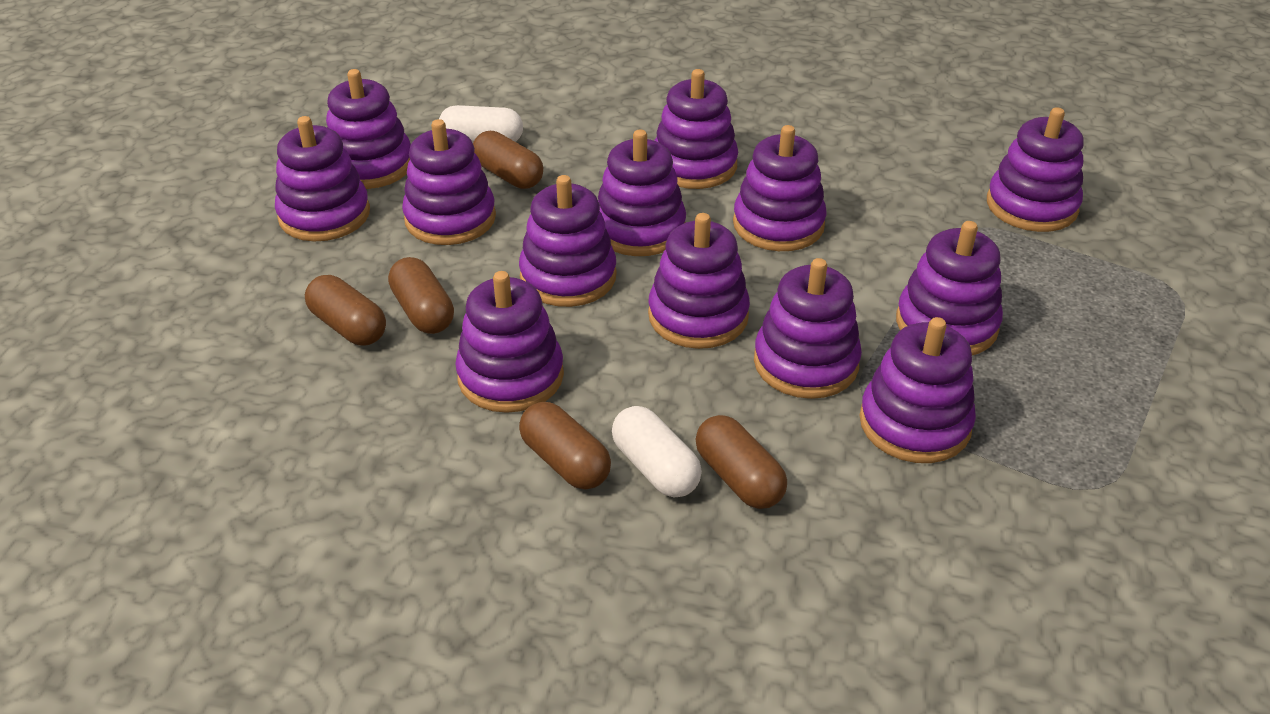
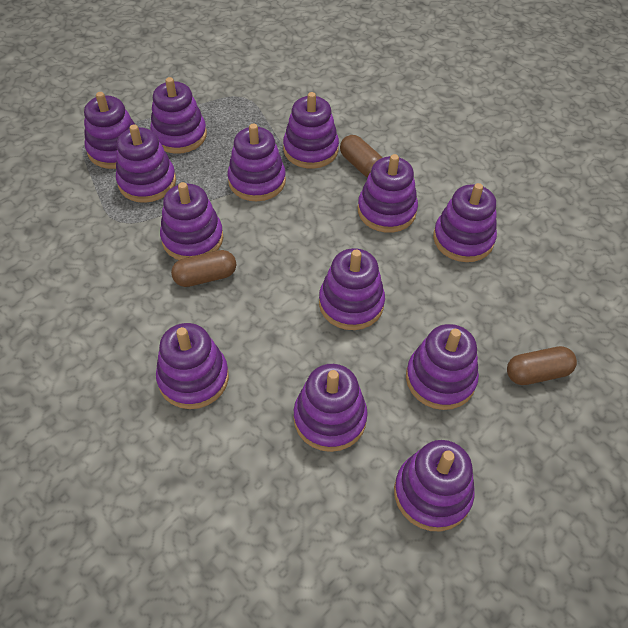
brown capsule: 5 -> 3
white capsule: 2 -> 0

